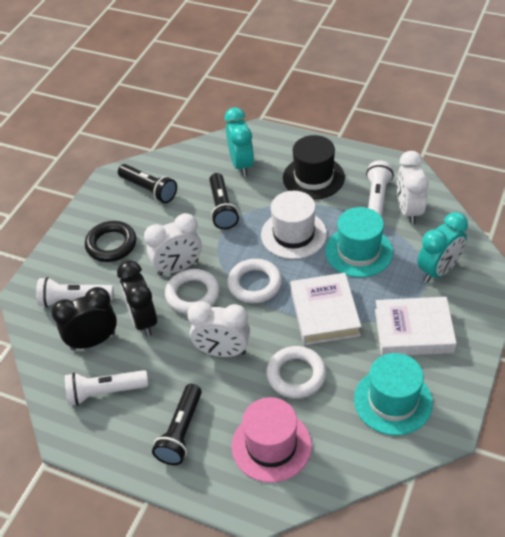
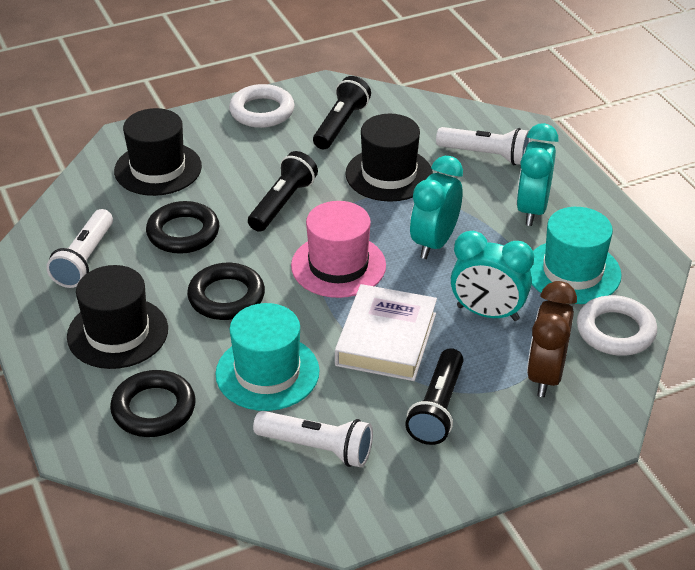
black clock: 2 -> 0
black hat: 1 -> 3
black ring: 1 -> 3
brown clock: 0 -> 1
turquoise clock: 2 -> 3
white book: 2 -> 1
white clock: 3 -> 0
white hat: 1 -> 0
white ring: 3 -> 2

